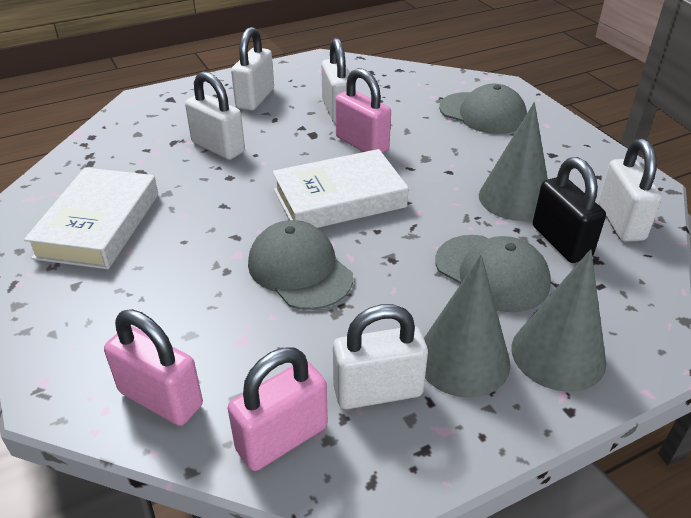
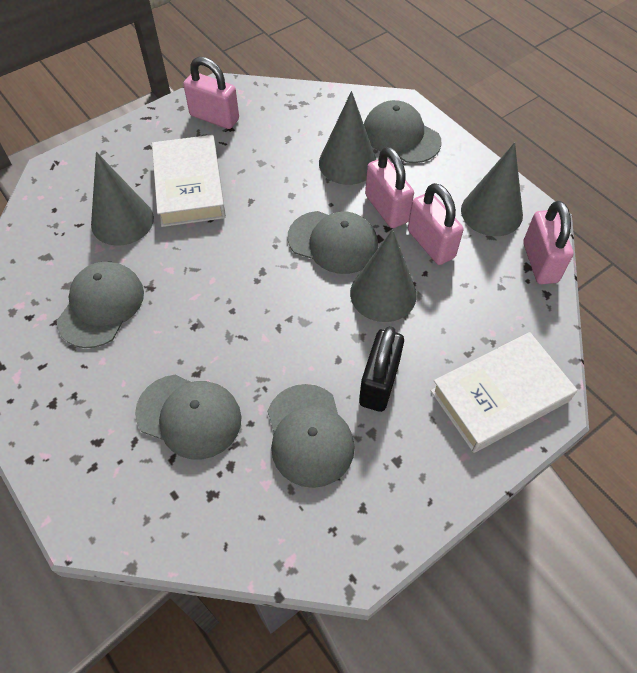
grey cap: 3 -> 5
grey cone: 3 -> 4
pink padlock: 3 -> 4
white padlock: 5 -> 0

